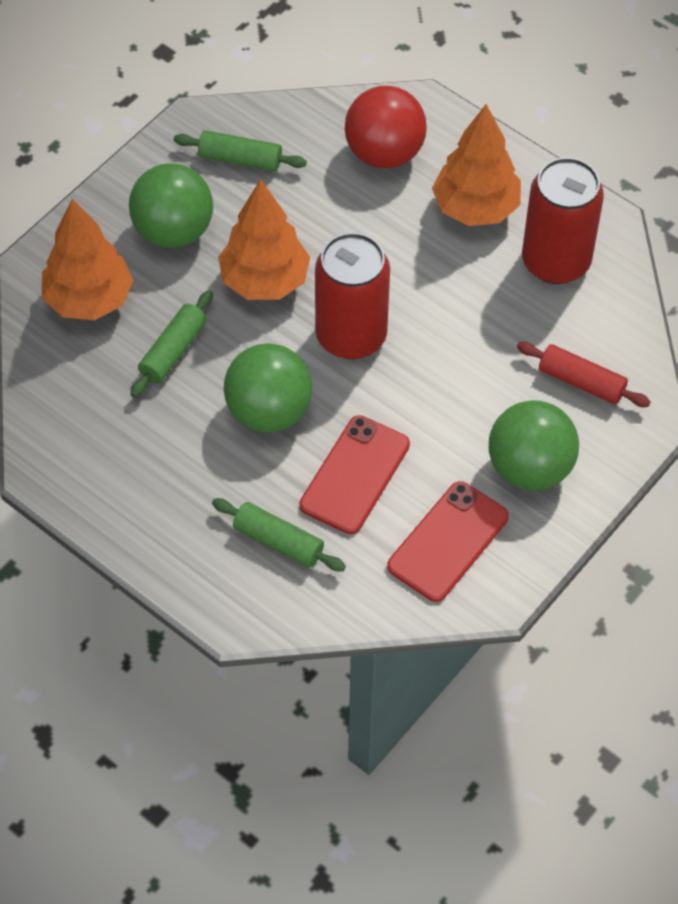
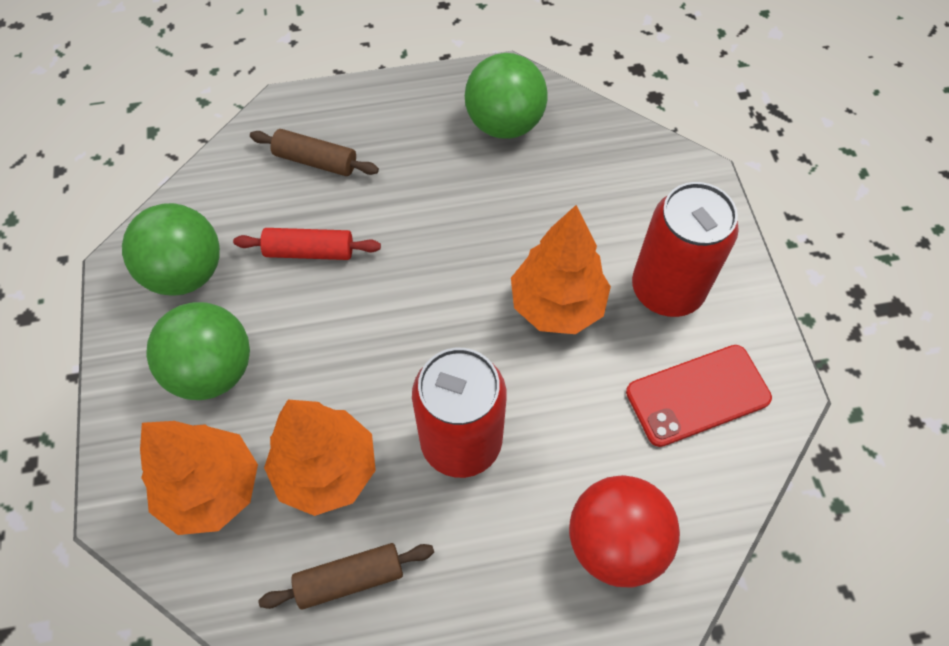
brown rolling pin: 0 -> 2
green rolling pin: 3 -> 0
red phone: 2 -> 1

